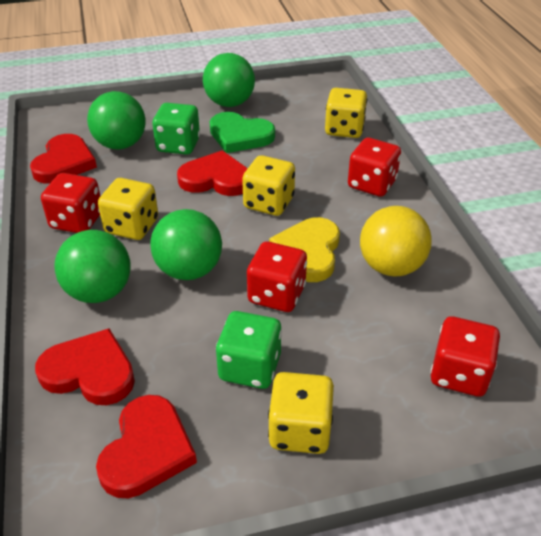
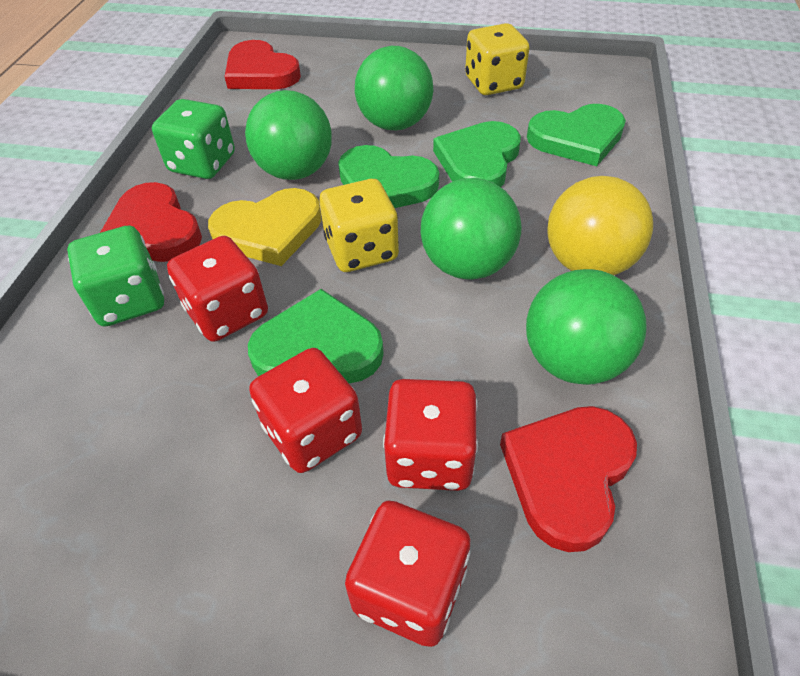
green heart: 1 -> 4
red heart: 4 -> 3
yellow dice: 4 -> 2

